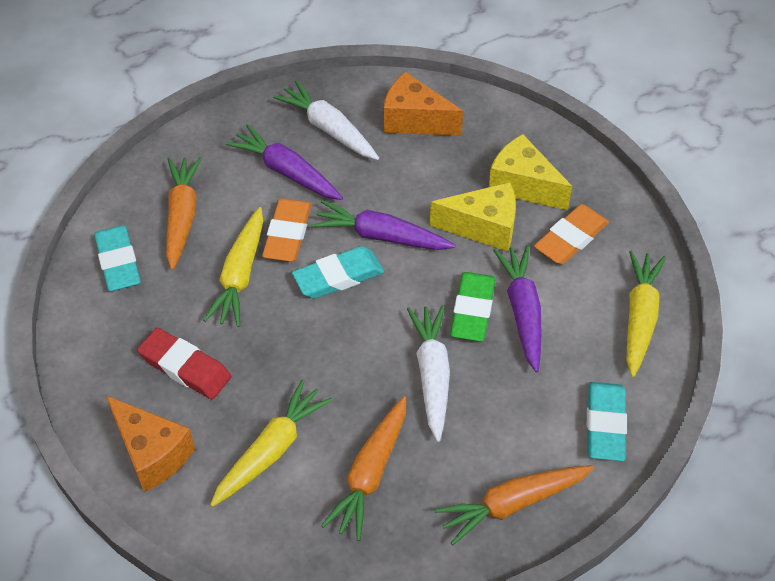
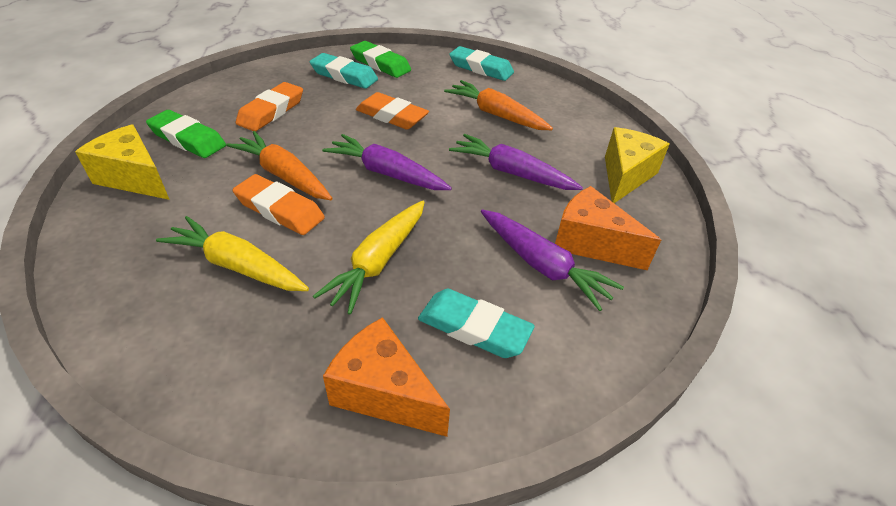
green eraser: 1 -> 2
orange carrot: 3 -> 2
orange eraser: 2 -> 3
red eraser: 1 -> 0
white carrot: 2 -> 0
yellow carrot: 3 -> 2

